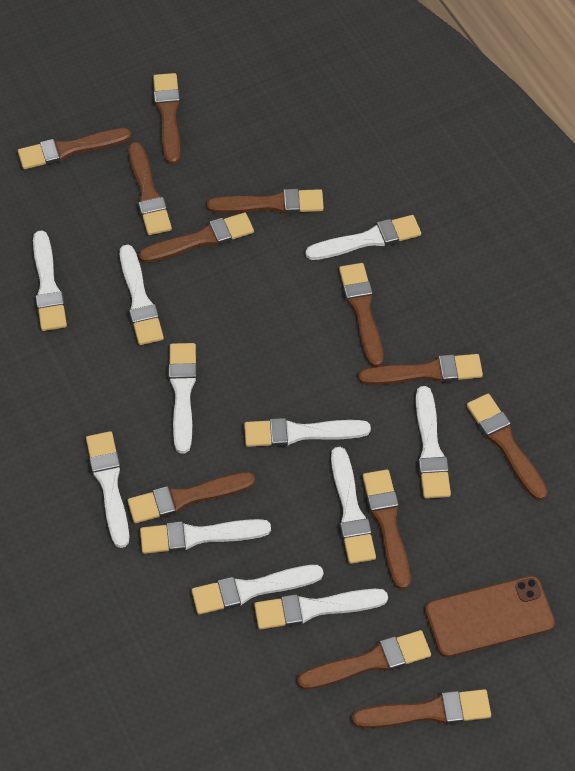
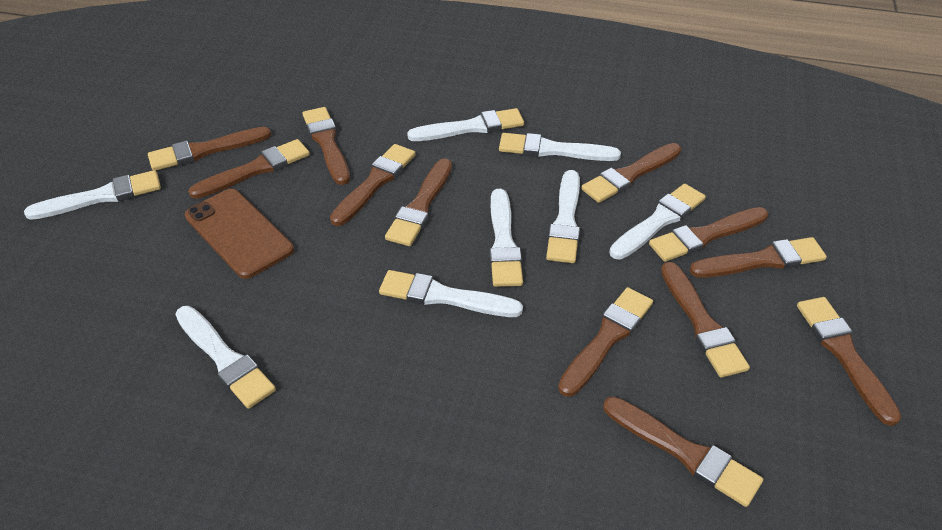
white brush: 11 -> 8

